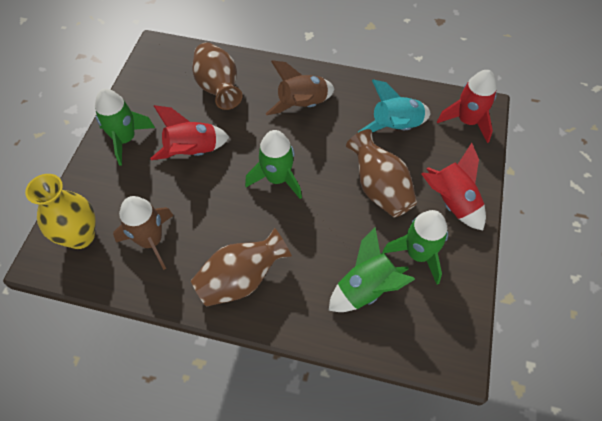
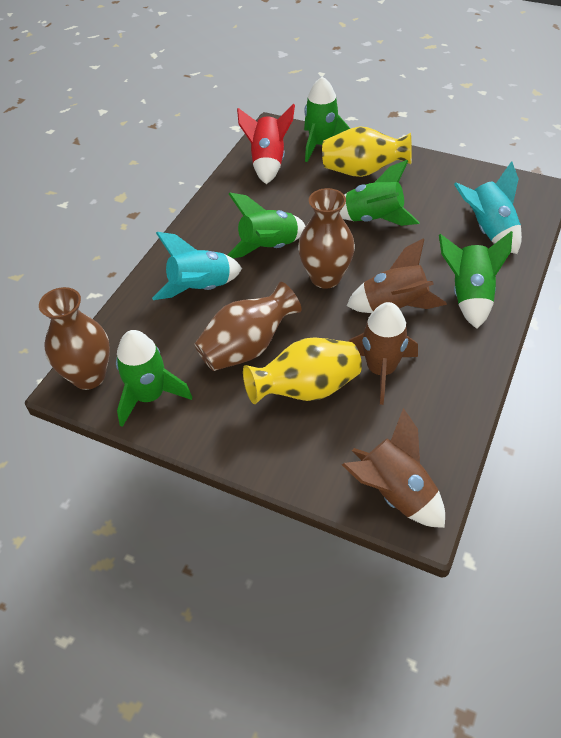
brown rocket: 2 -> 3
green rocket: 4 -> 5
red rocket: 3 -> 1
turquoise rocket: 1 -> 2
yellow vase: 1 -> 2

